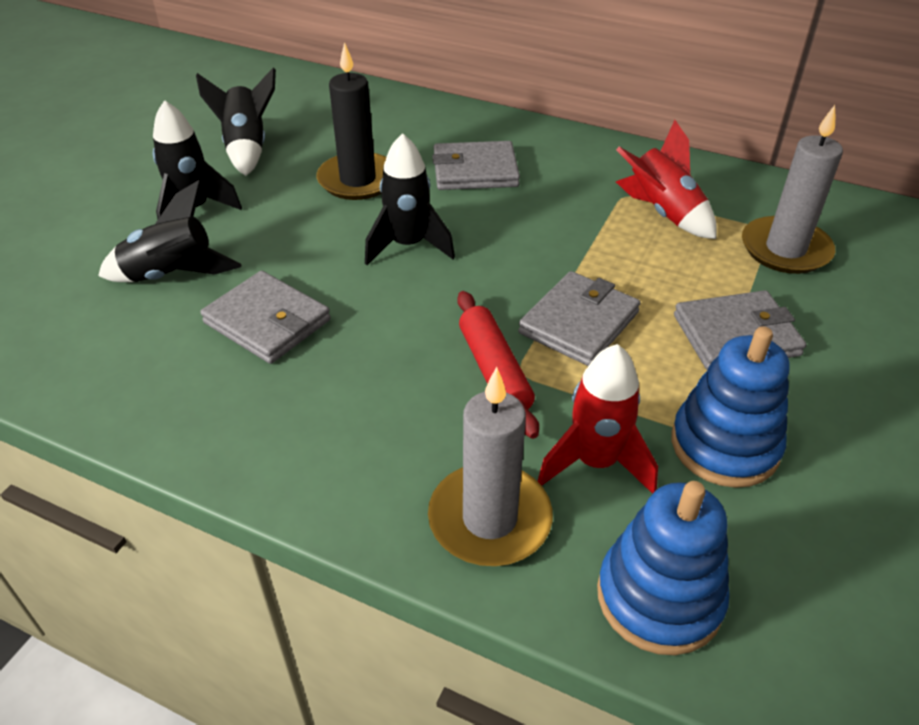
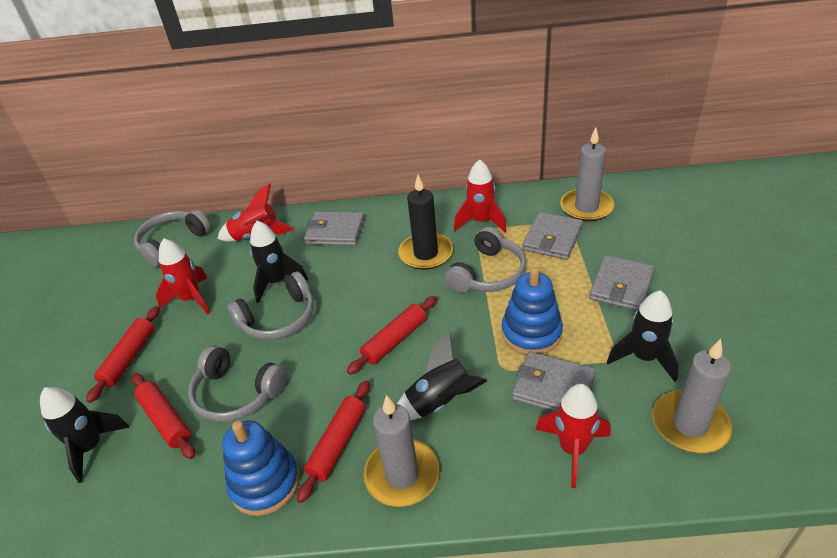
grey candle: 2 -> 3
grey headphones: 0 -> 4
red rocket: 2 -> 4
red rolling pin: 1 -> 4

